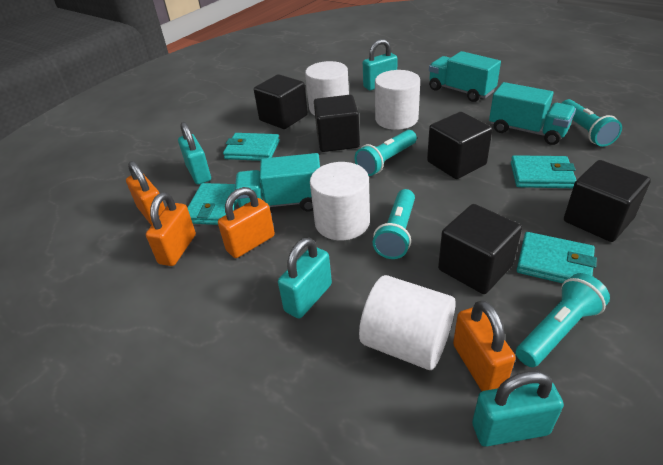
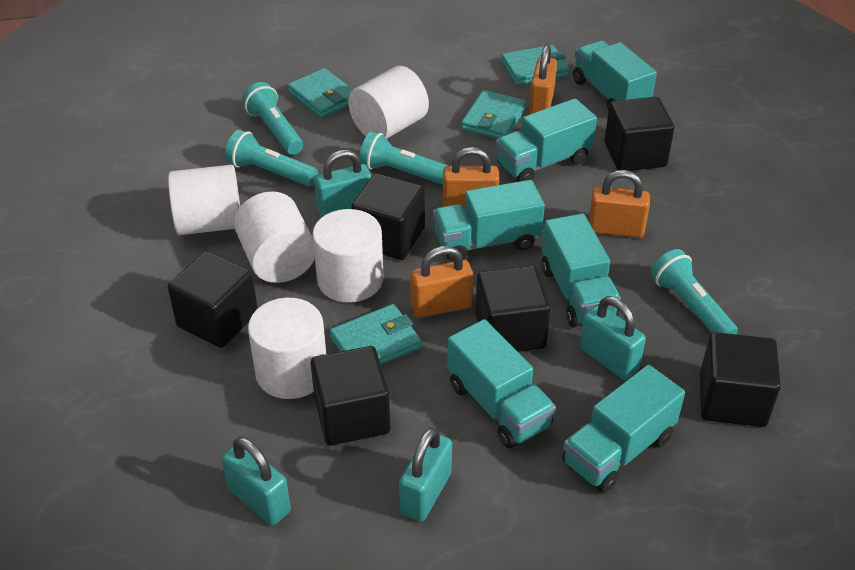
black cube: 5 -> 6
turquoise truck: 3 -> 6
white cylinder: 4 -> 5

